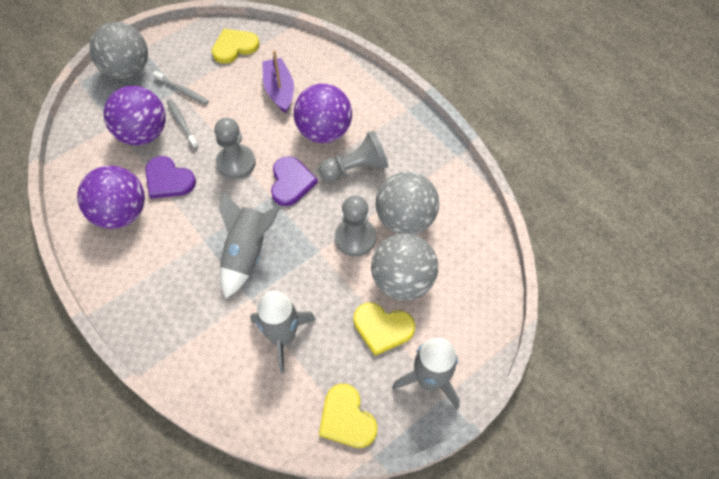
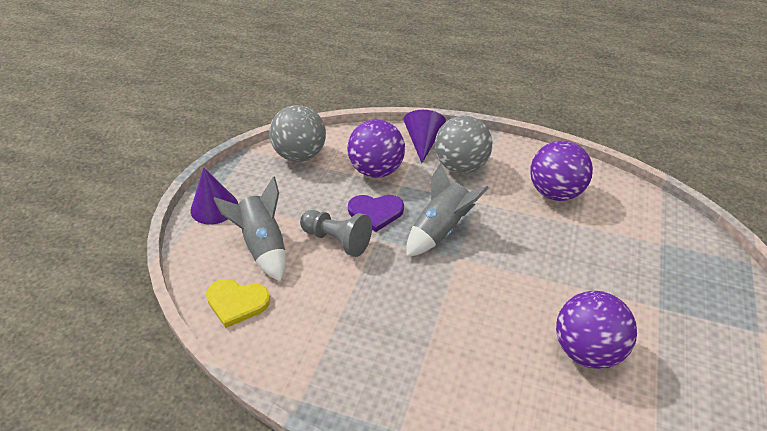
grey ball: 3 -> 2
grey pawn: 3 -> 1
grey rocket: 3 -> 2
grey toothbrush: 2 -> 0
purple boat: 1 -> 0
purple cone: 0 -> 2
purple heart: 2 -> 1
yellow heart: 3 -> 1

